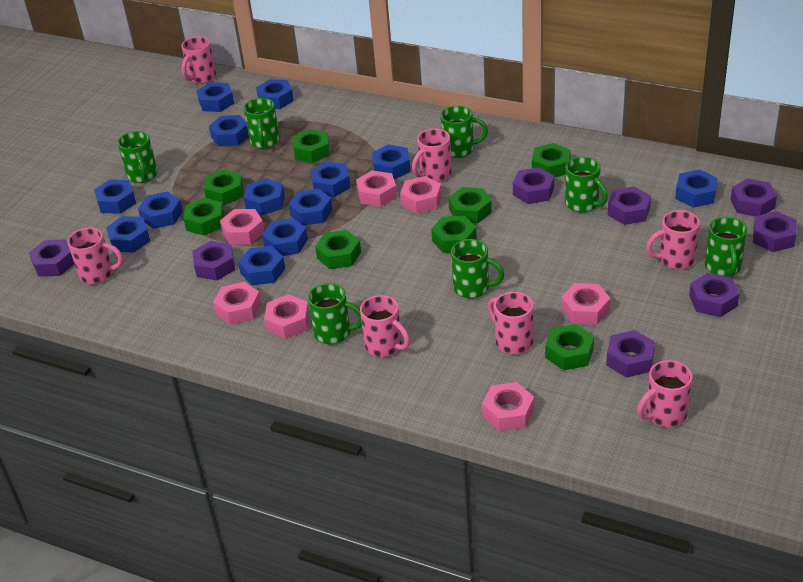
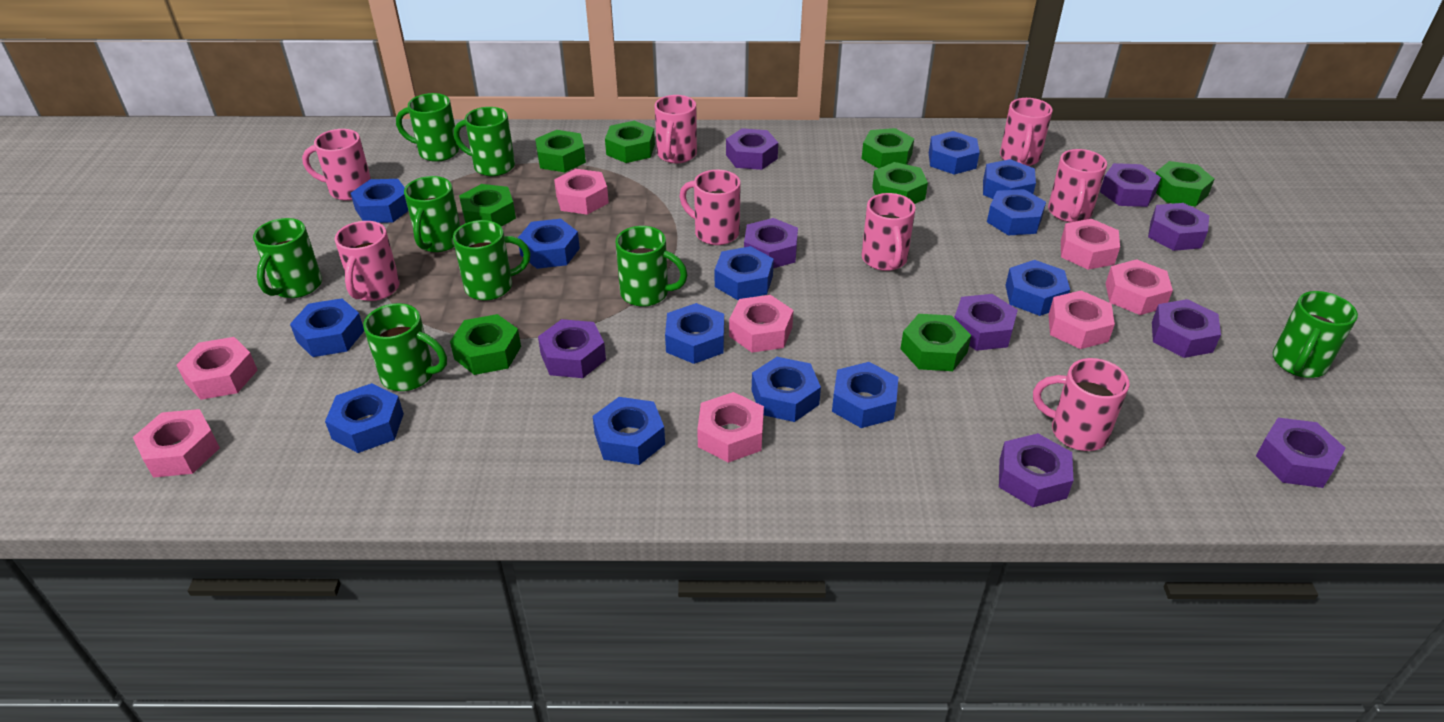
green mug: 7 -> 8
pink mug: 7 -> 8
pink nut: 7 -> 8
purple nut: 8 -> 9

